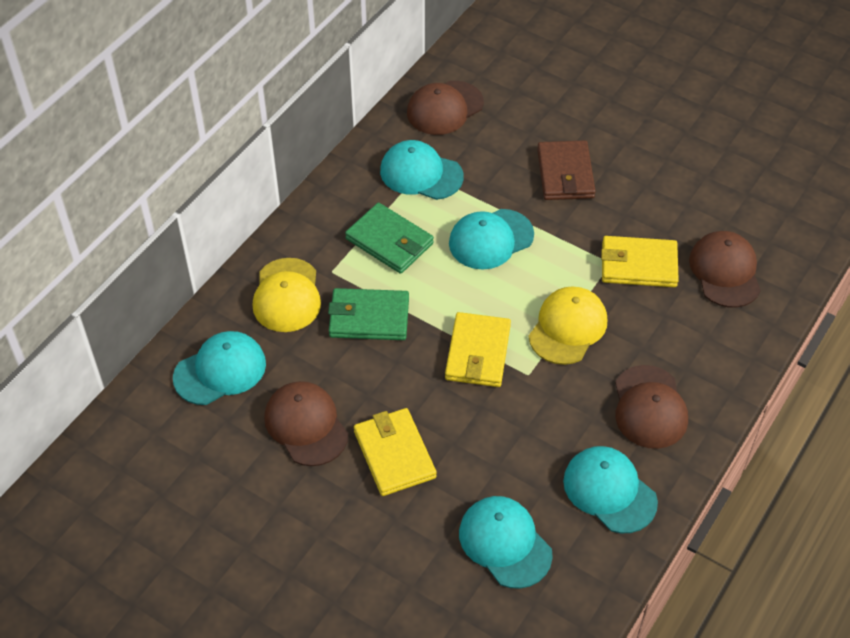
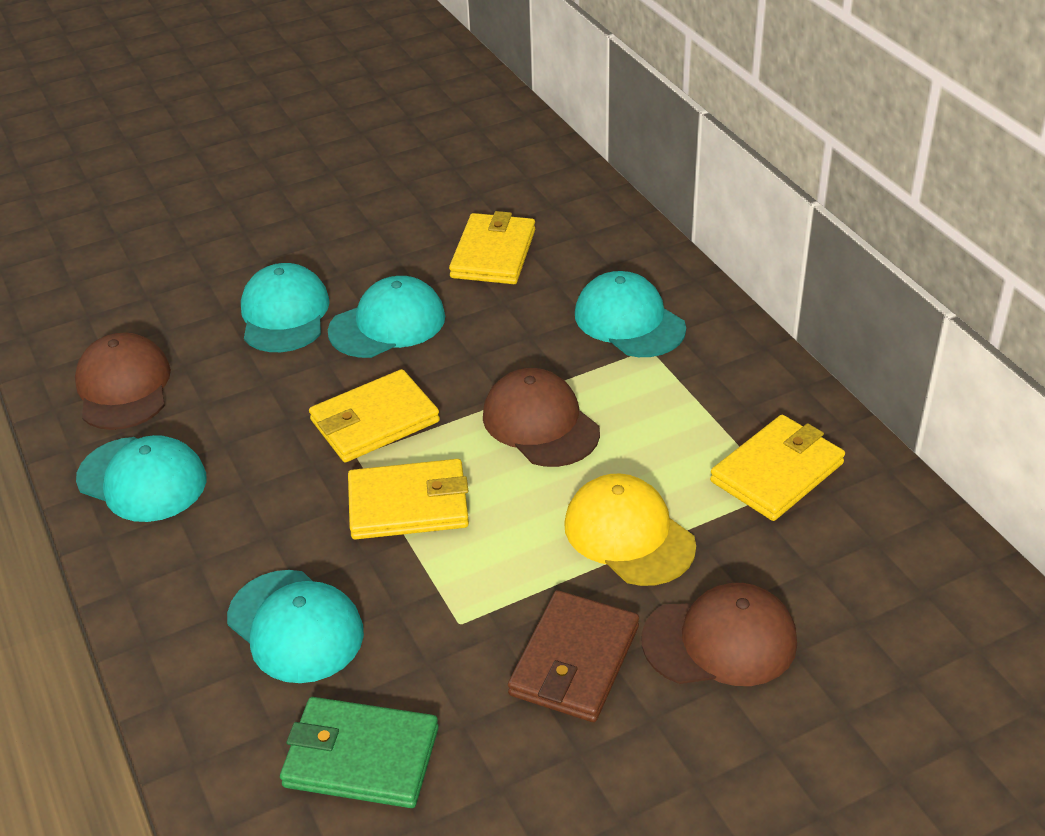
brown cap: 4 -> 3
green wallet: 2 -> 1
yellow cap: 2 -> 1
yellow wallet: 3 -> 4

